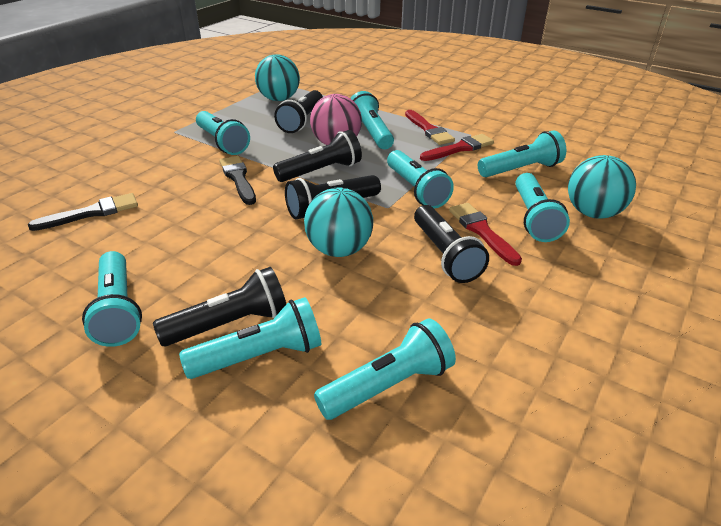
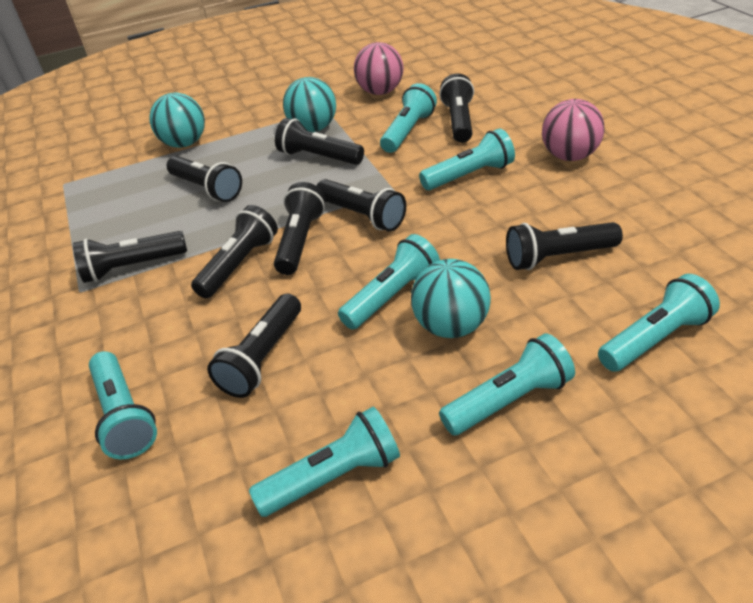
black brush: 2 -> 0
black flashlight: 5 -> 9
pink ball: 1 -> 2
red brush: 3 -> 0
turquoise flashlight: 8 -> 7

